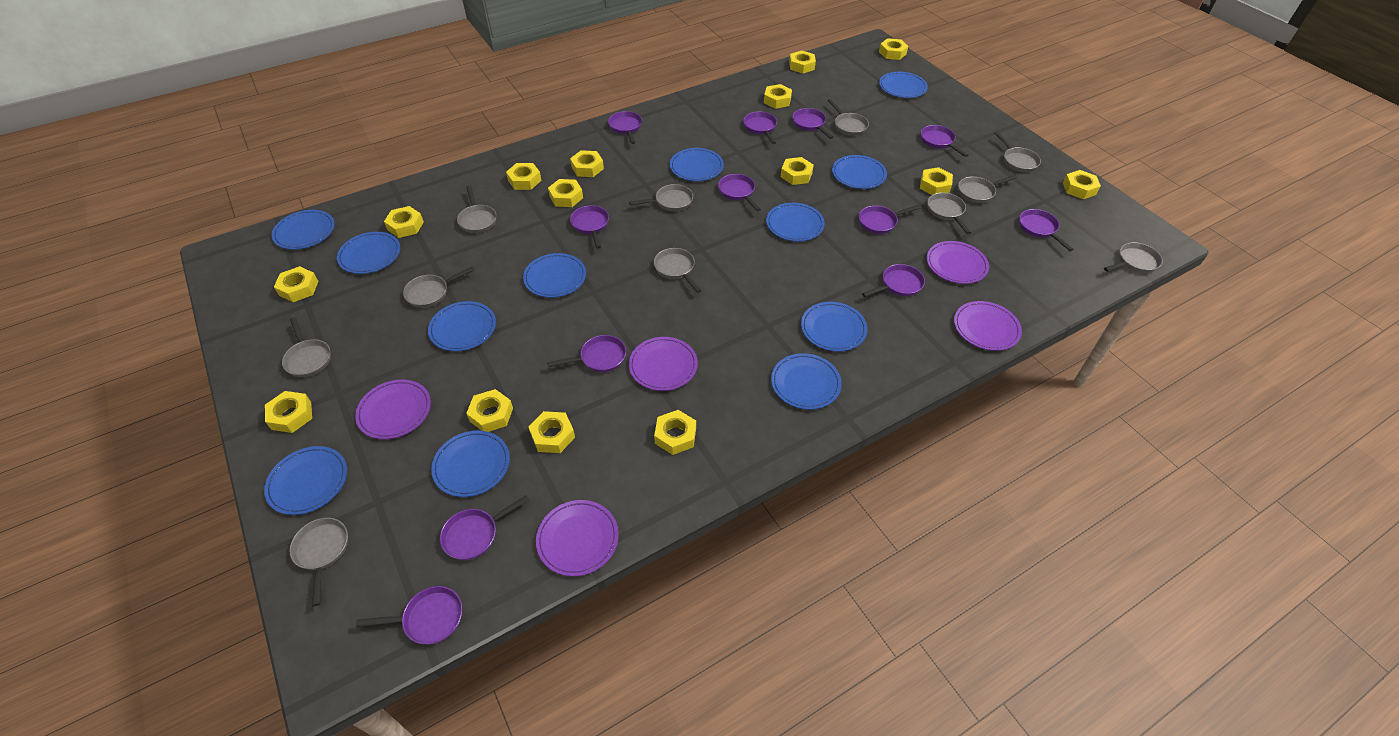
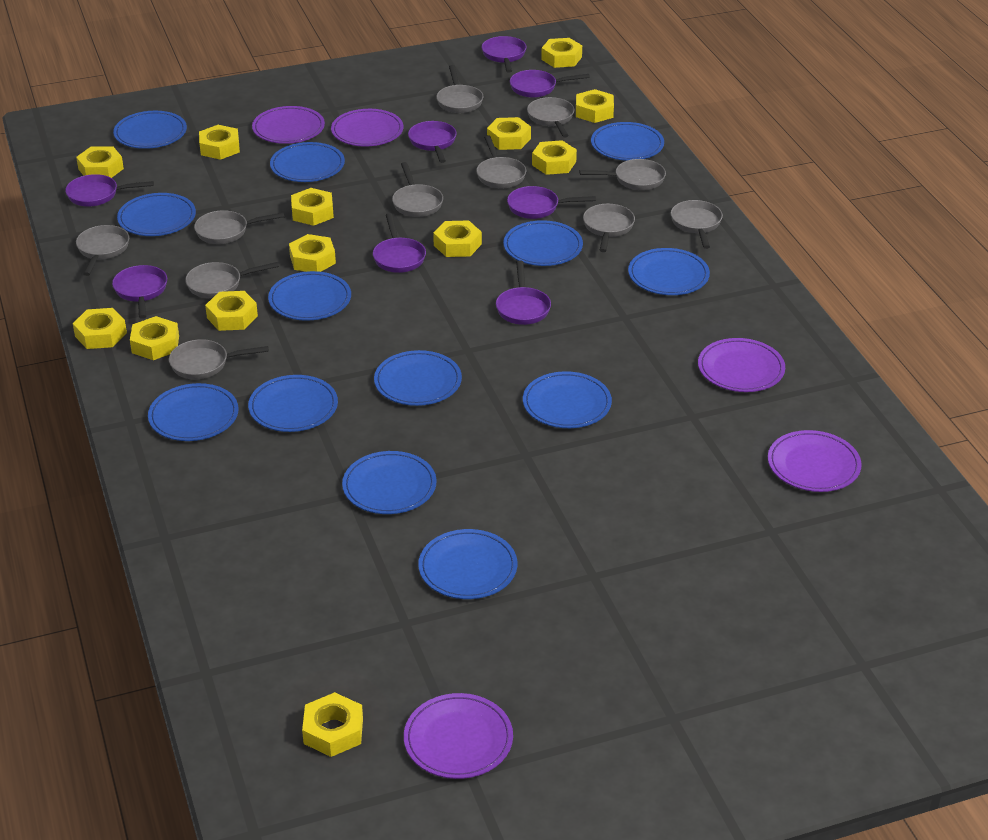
blue plate: 12 -> 13
purple pan: 12 -> 8
yellow nut: 15 -> 13

